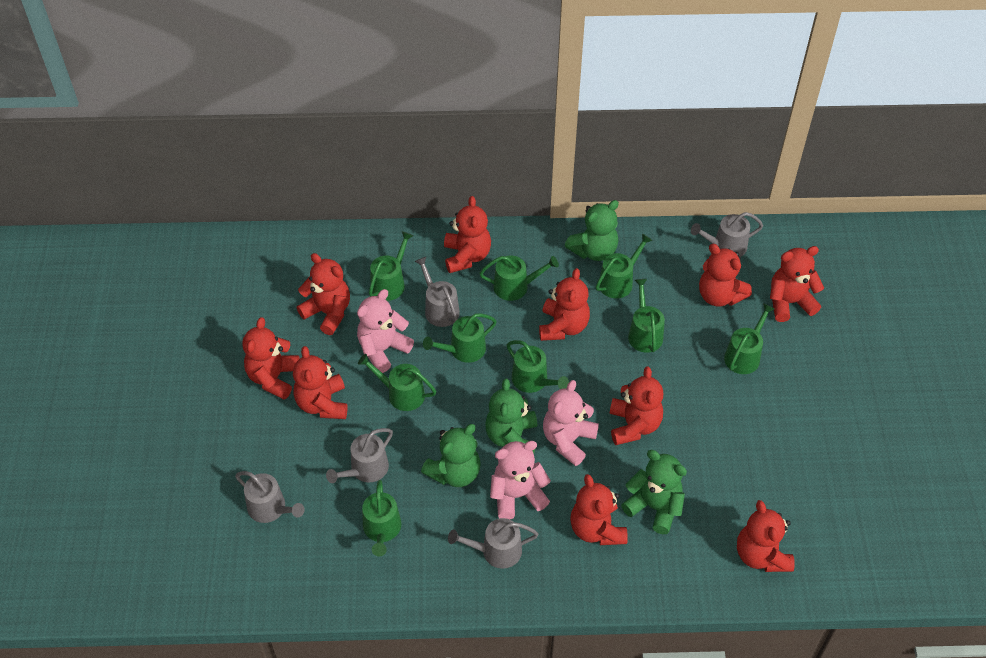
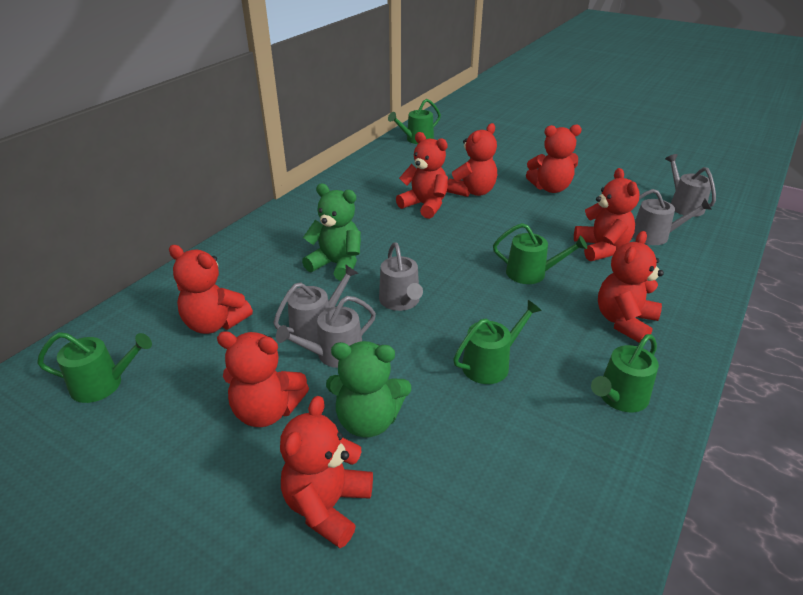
green teddy bear: 4 -> 2
green watering can: 9 -> 5
pink teddy bear: 3 -> 0
red teddy bear: 10 -> 8

